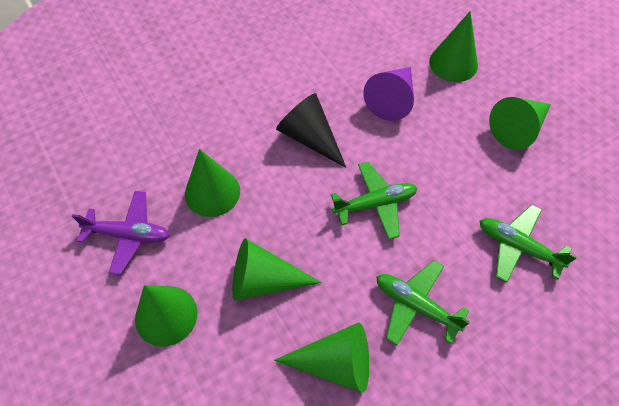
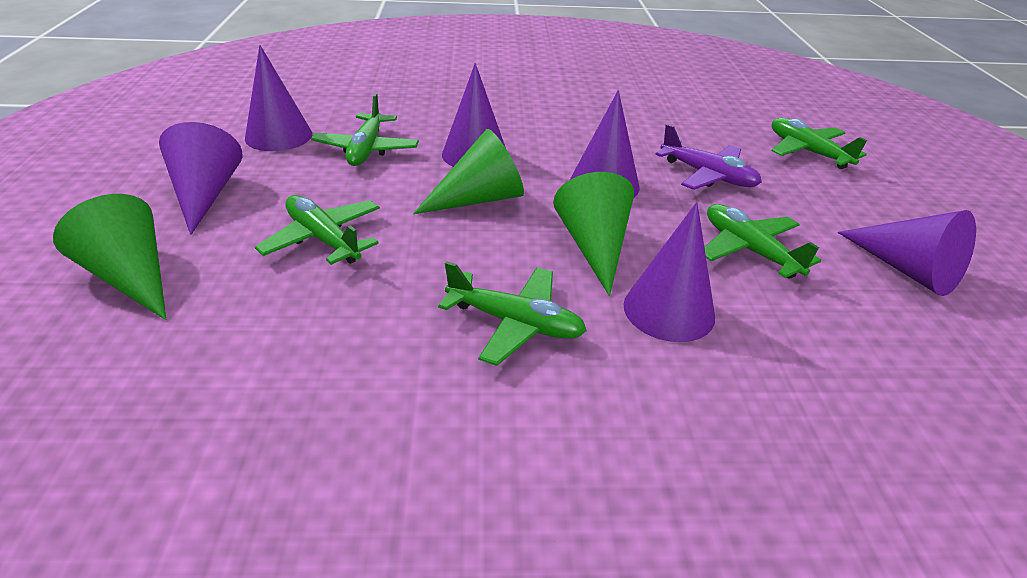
black cone: 1 -> 0
green cone: 6 -> 3
green plane: 3 -> 5
purple cone: 1 -> 6

